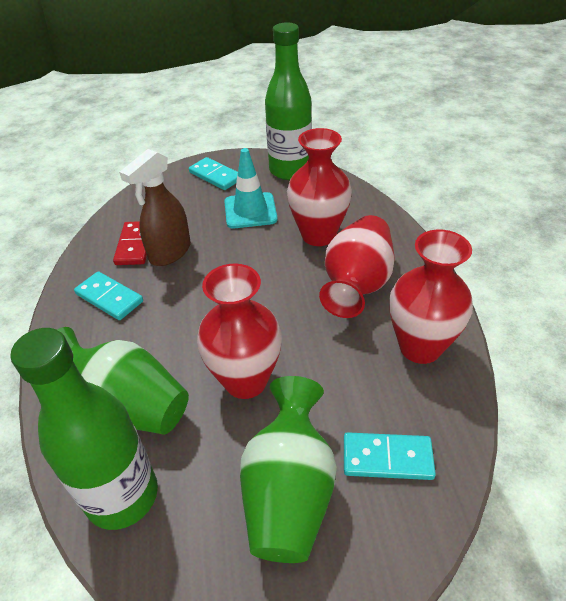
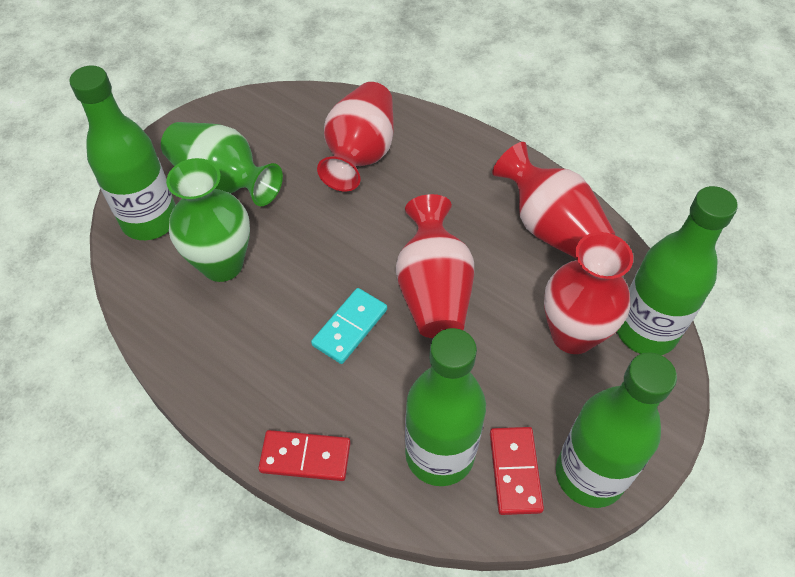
brown spray bottle: 1 -> 0
green bottle: 2 -> 4
red domino: 1 -> 2
turquoise domino: 3 -> 1
turquoise traffic cone: 1 -> 0

